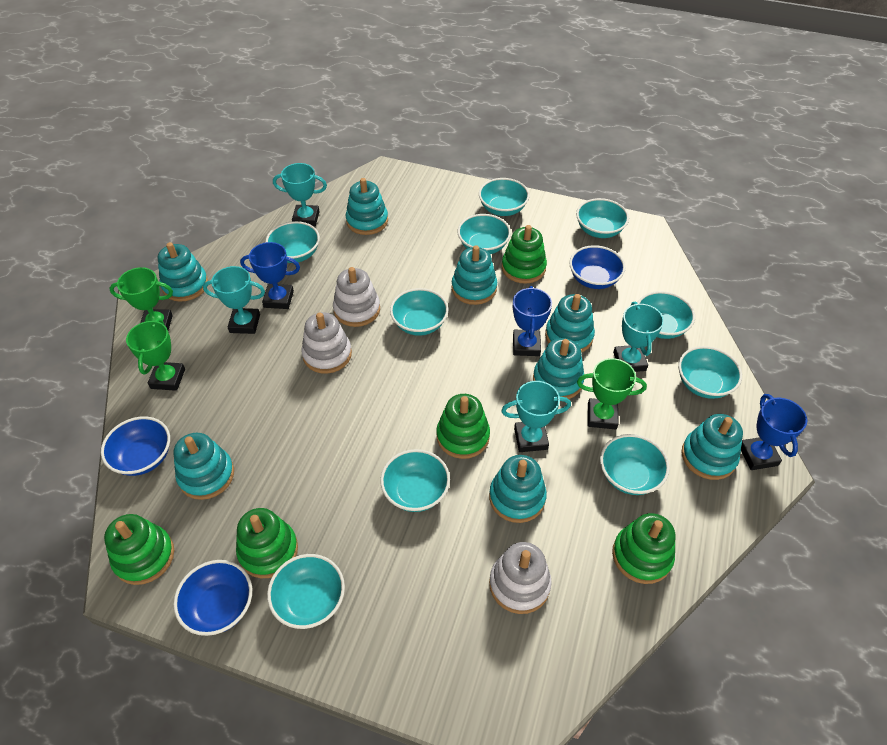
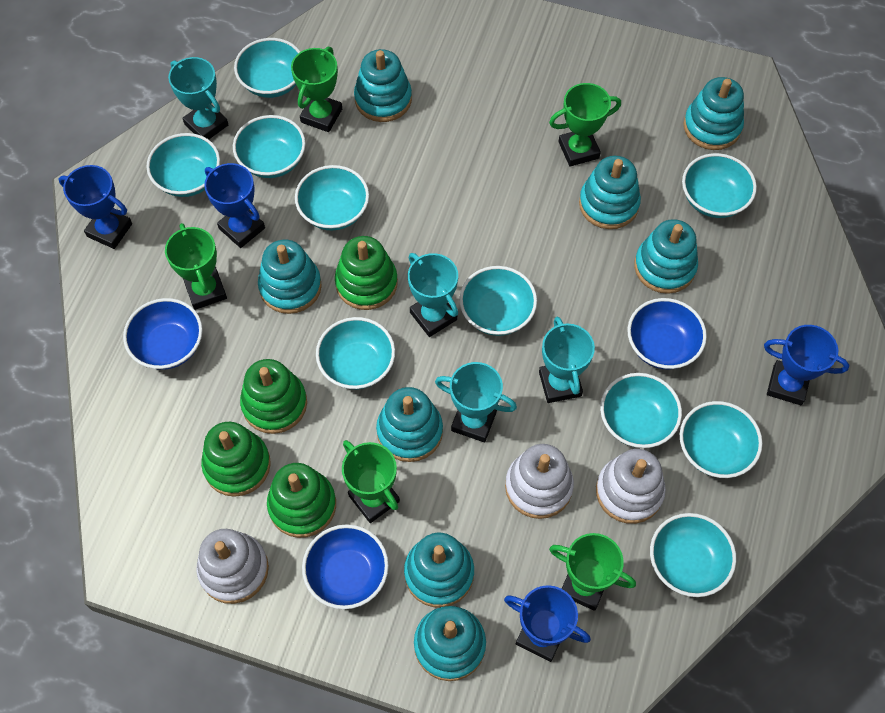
blue trophy: 3 -> 4
green stacking toy: 5 -> 4
green trophy: 3 -> 5

